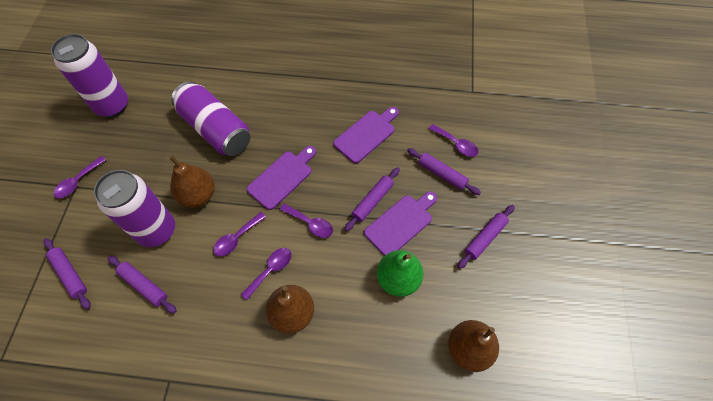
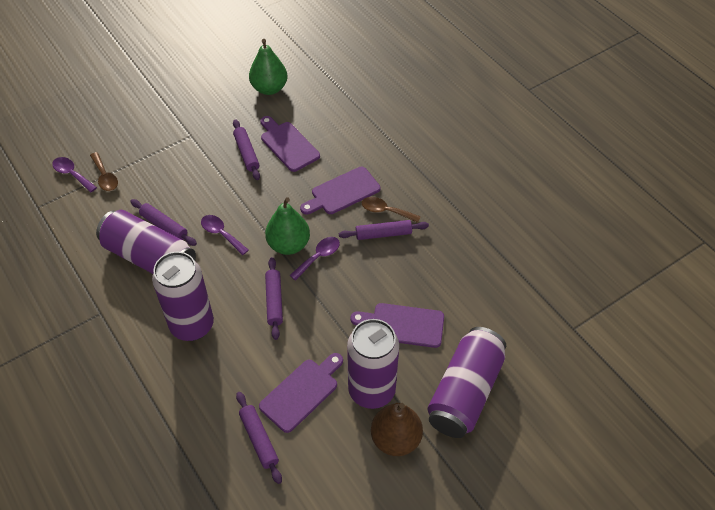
brown pear: 3 -> 1
brown spoon: 0 -> 2
green pear: 1 -> 2
purple can: 3 -> 4
purple cutting board: 3 -> 4
purple spoon: 5 -> 3

